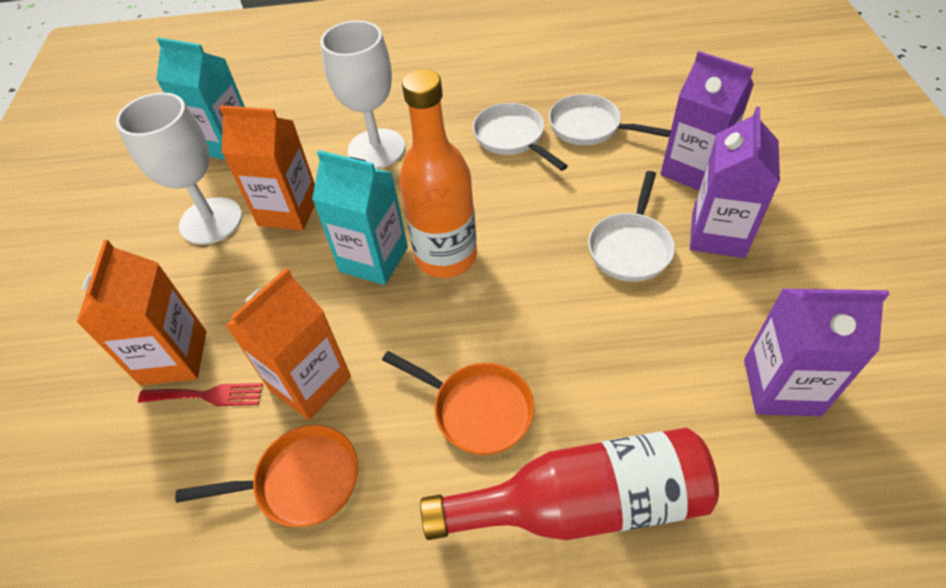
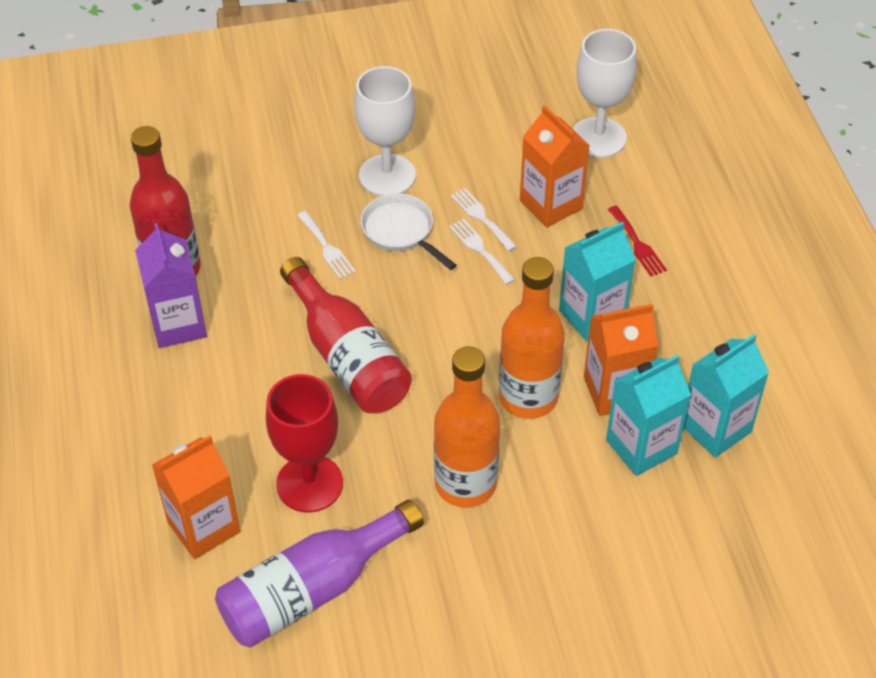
orange bottle: 1 -> 2
orange pan: 2 -> 0
purple bottle: 0 -> 1
purple carton: 3 -> 1
red bottle: 1 -> 2
red goblet: 0 -> 1
turquoise carton: 2 -> 3
white fork: 0 -> 3
white pan: 3 -> 1

